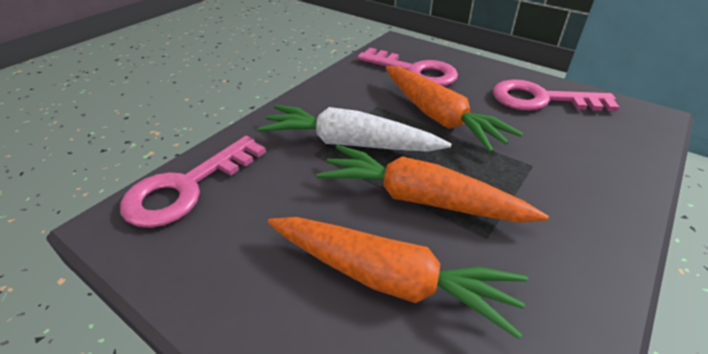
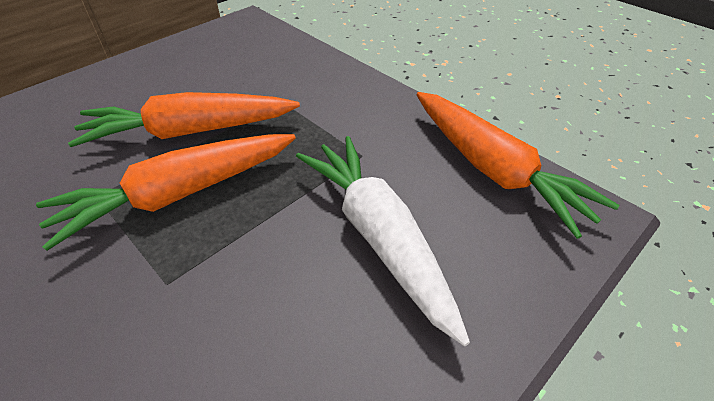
pink key: 3 -> 0

